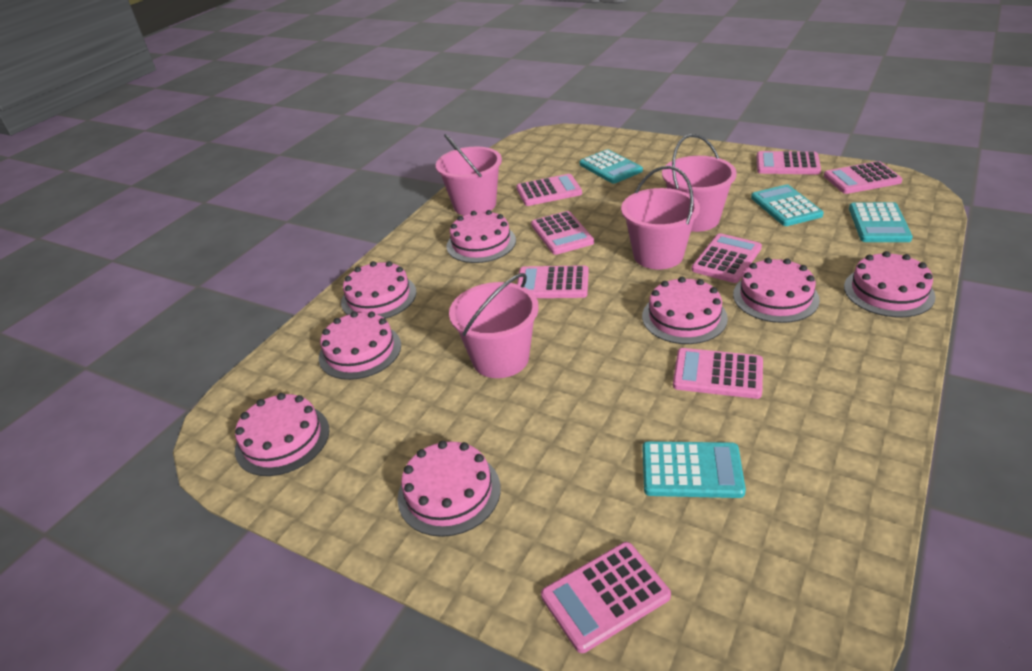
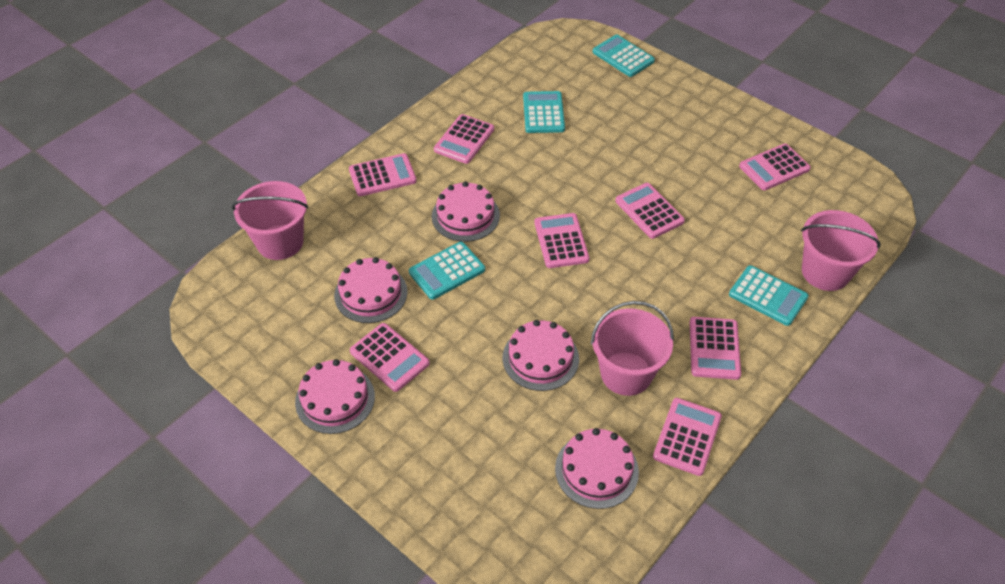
pink bucket: 4 -> 3
pink cake: 8 -> 5

